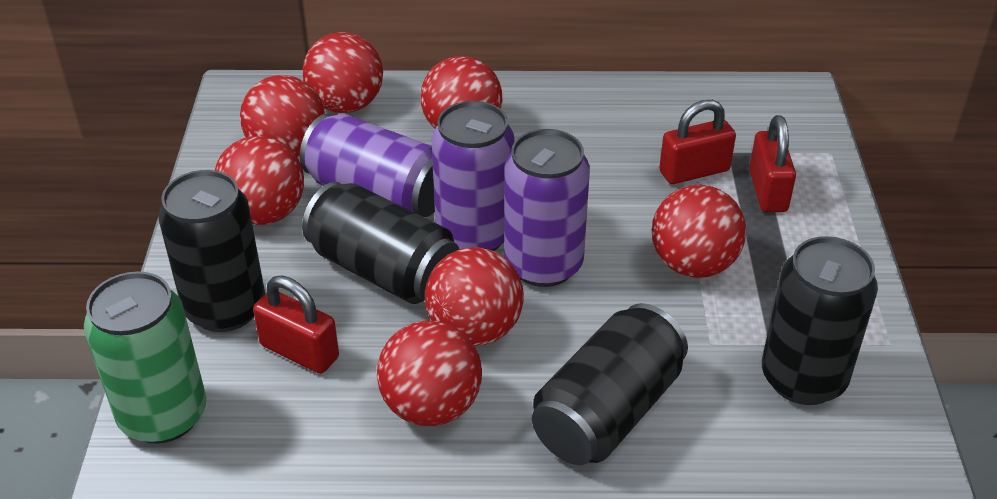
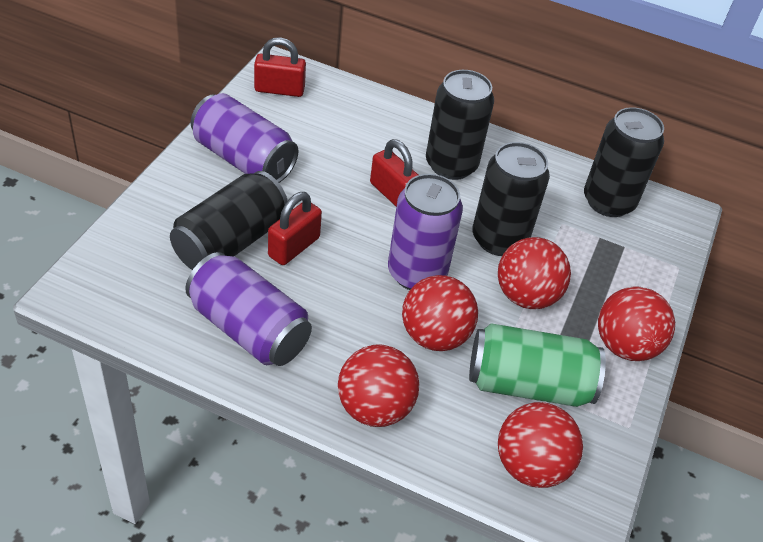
red ball: 7 -> 5

